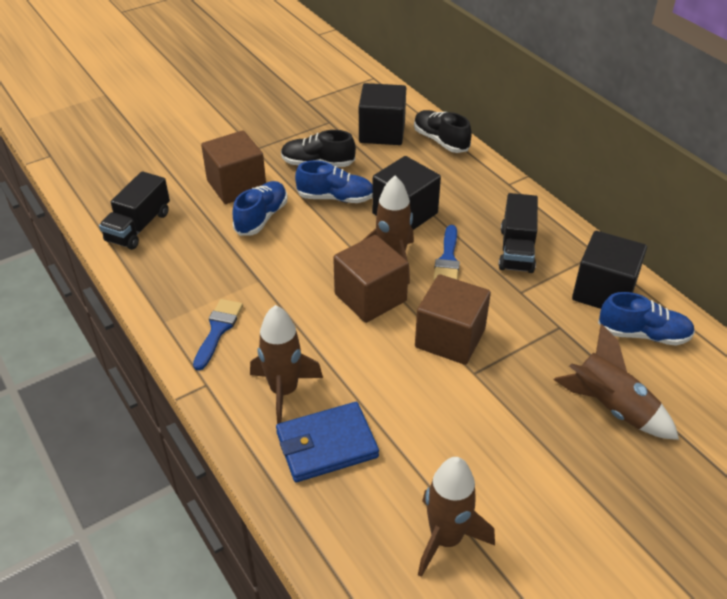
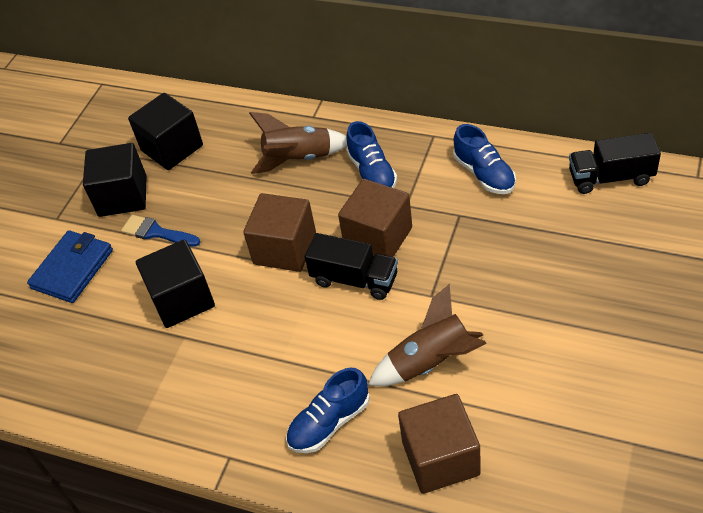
black shoe: 2 -> 0
blue brush: 2 -> 1
brown rocket: 4 -> 2

